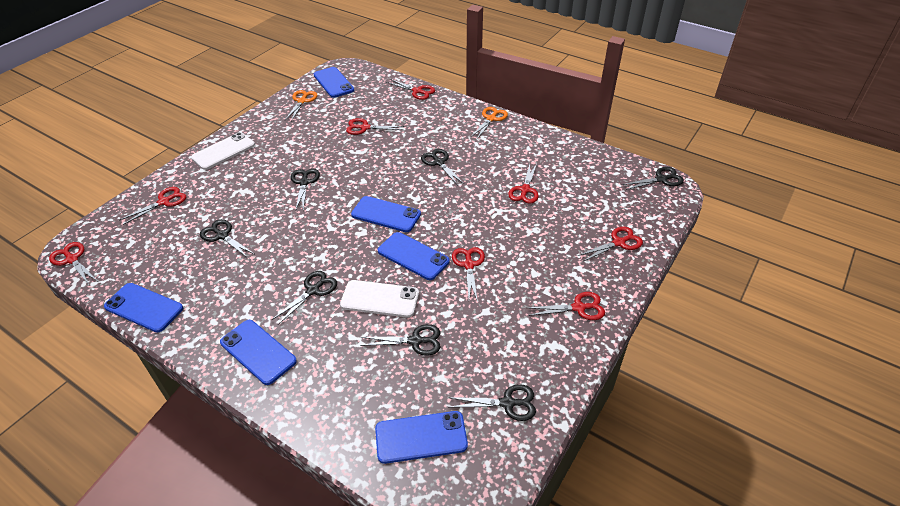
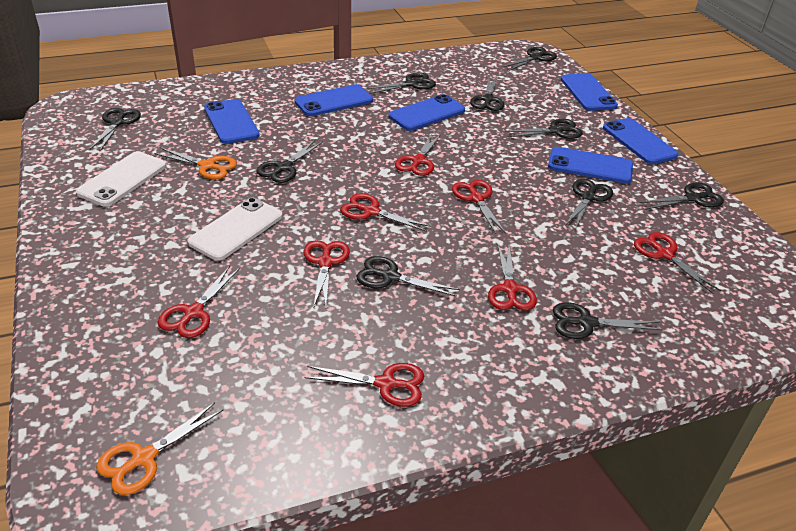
black scissors: 7 -> 10

